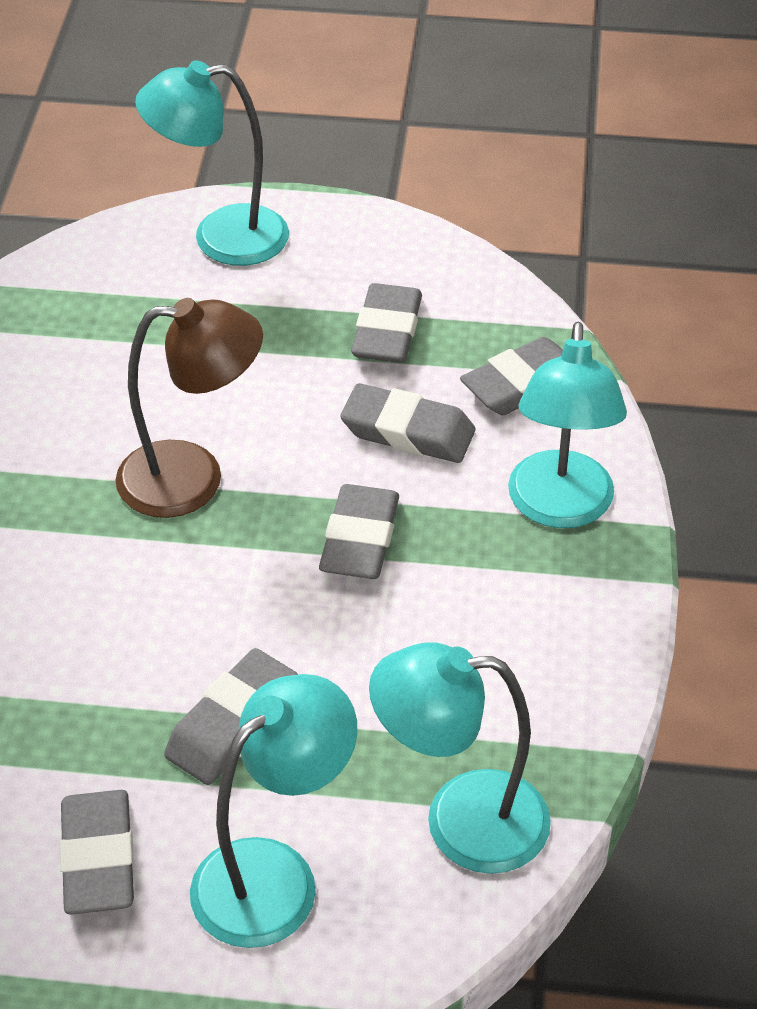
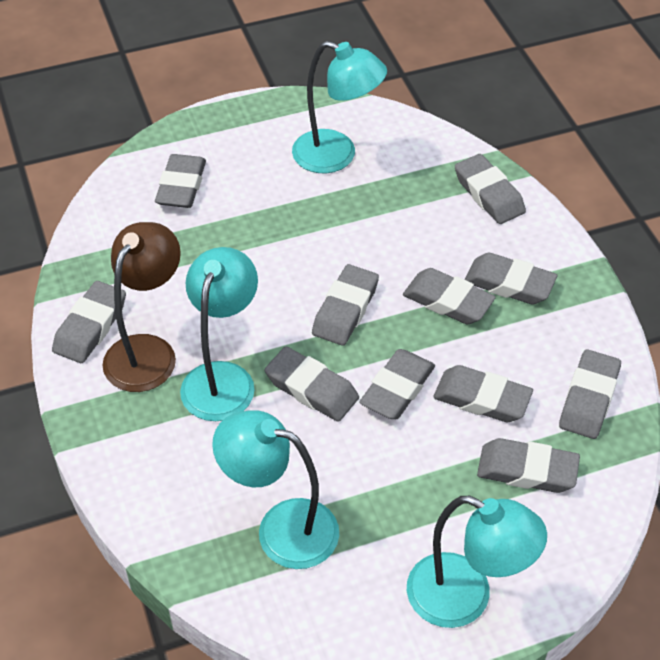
grey eraser: 6 -> 11

